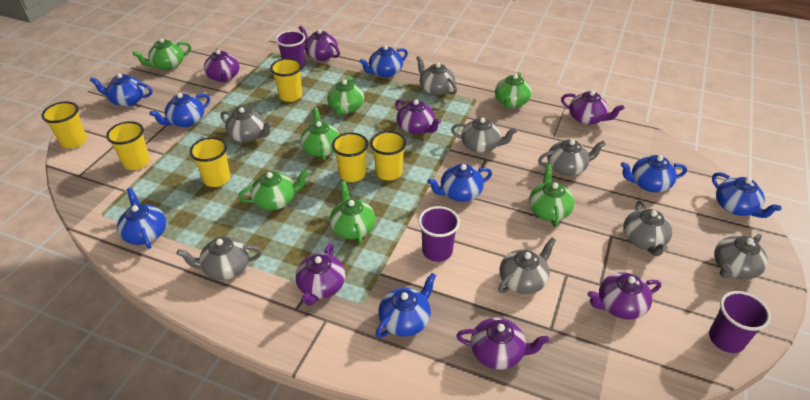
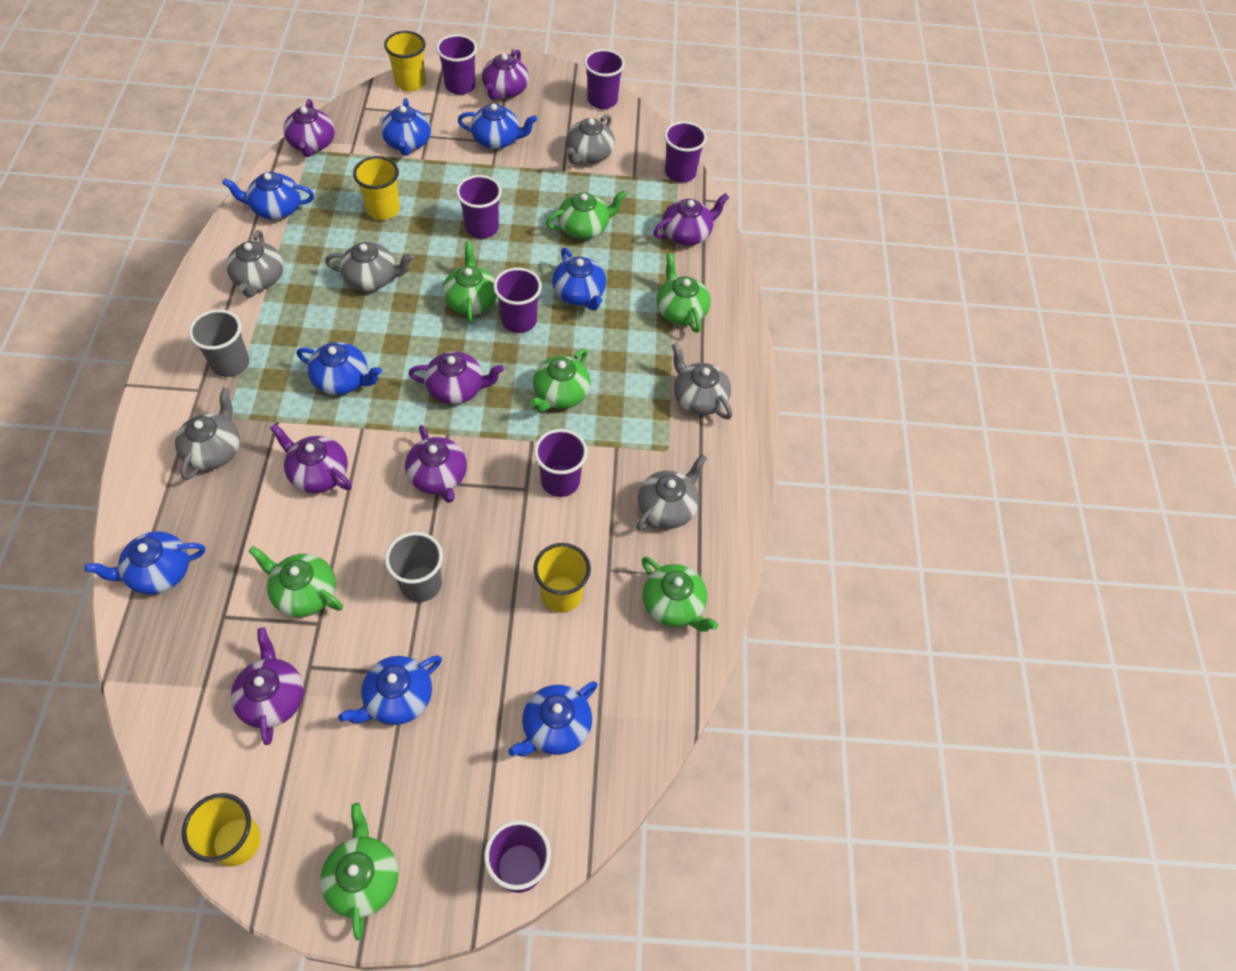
grey cup: 0 -> 2
grey teapot: 8 -> 6
purple cup: 3 -> 7
yellow cup: 6 -> 4

